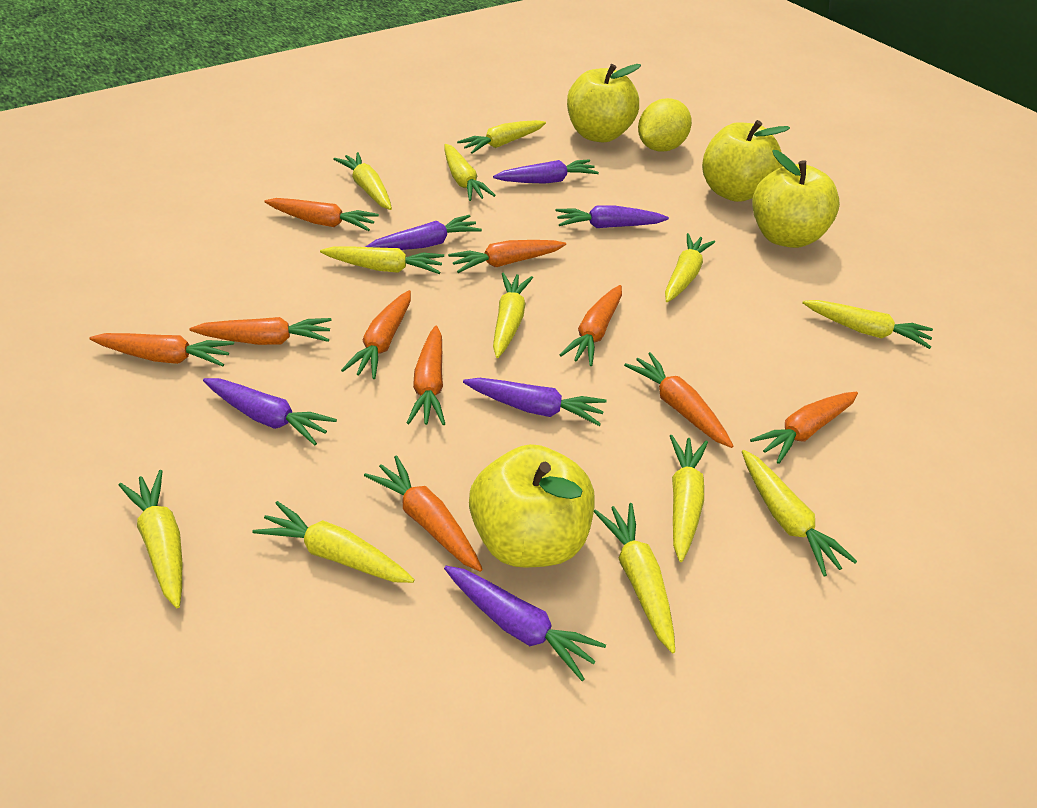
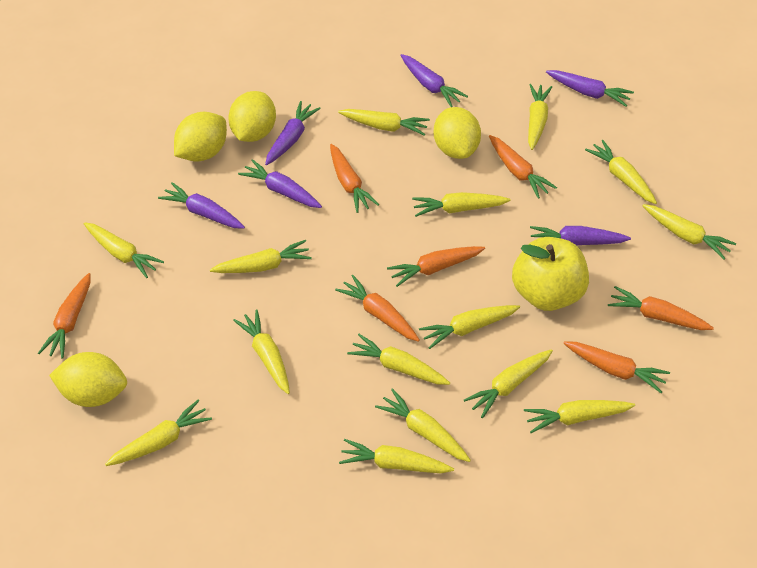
orange carrot: 10 -> 7
yellow apple: 4 -> 1
yellow carrot: 12 -> 15
yellow lemon: 1 -> 4

